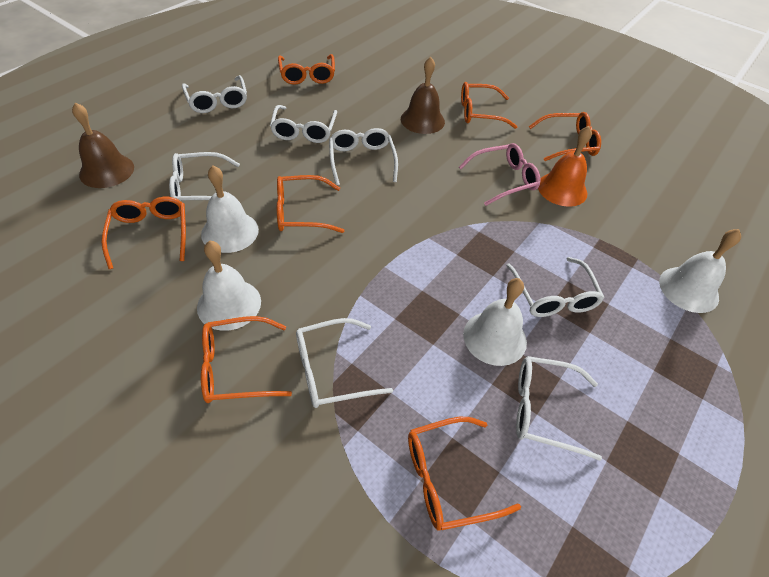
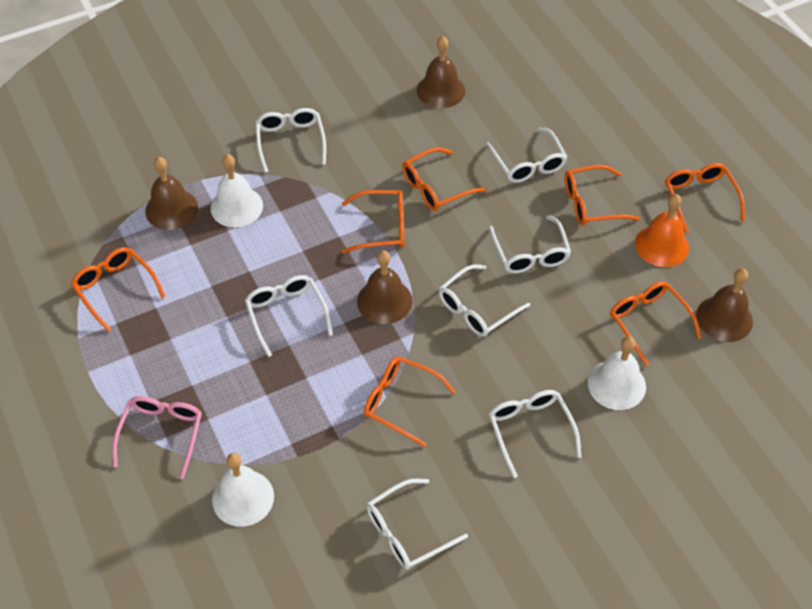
brown bell: 2 -> 4
white bell: 4 -> 3

